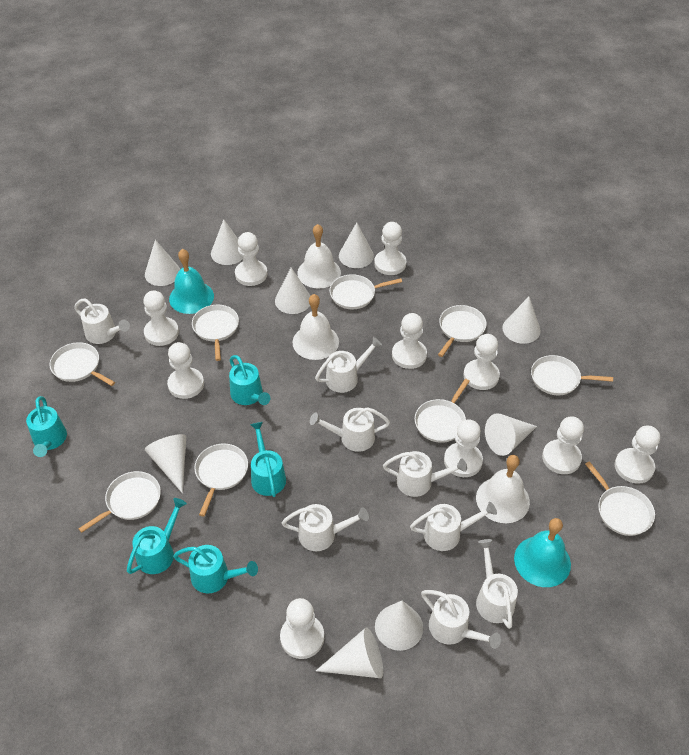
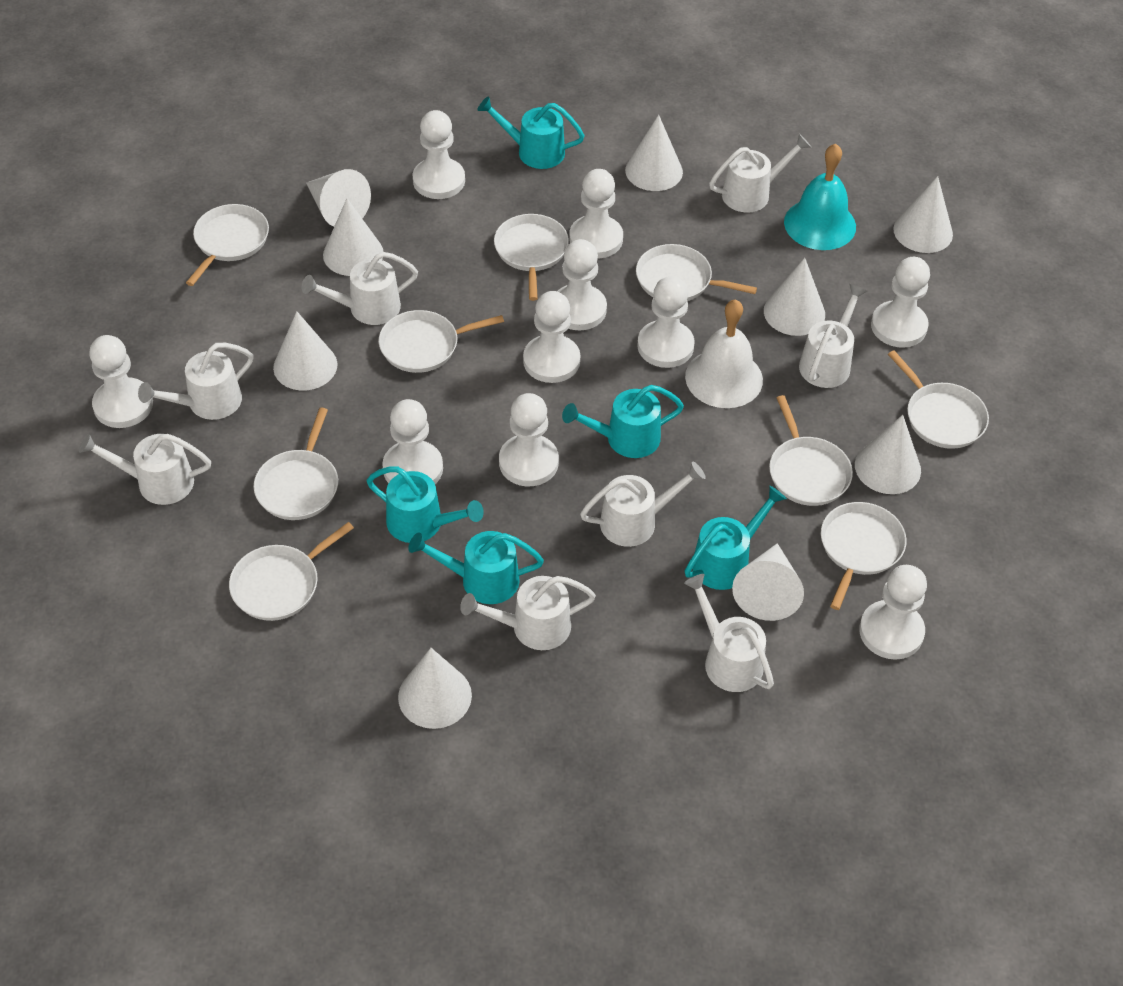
turquoise bell: 2 -> 1
white bell: 3 -> 1

